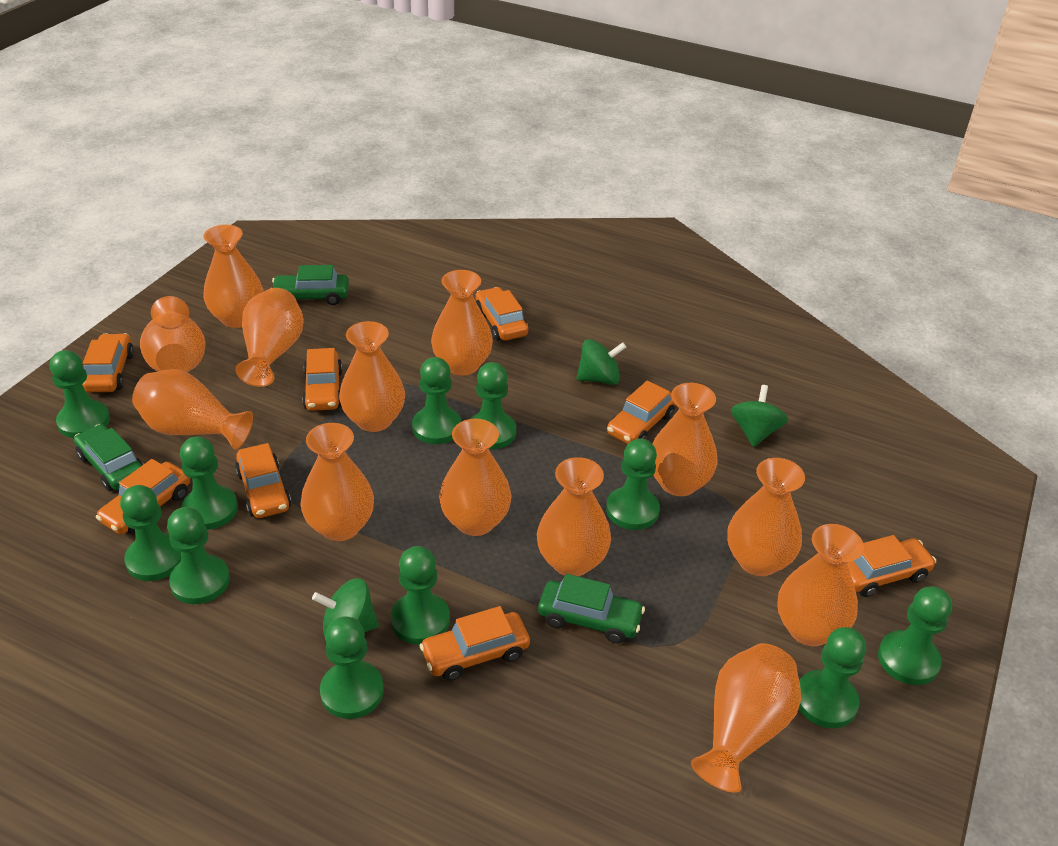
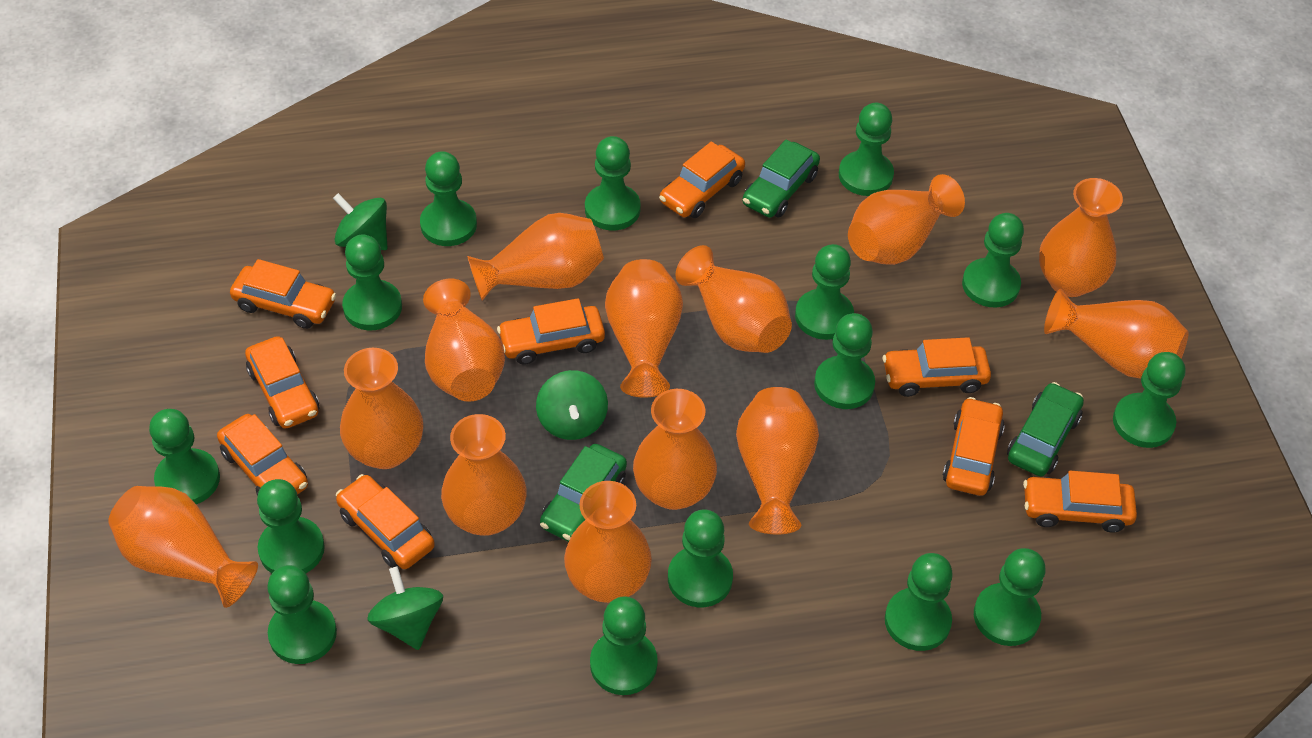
green pawn: 11 -> 15
orange car: 8 -> 9

